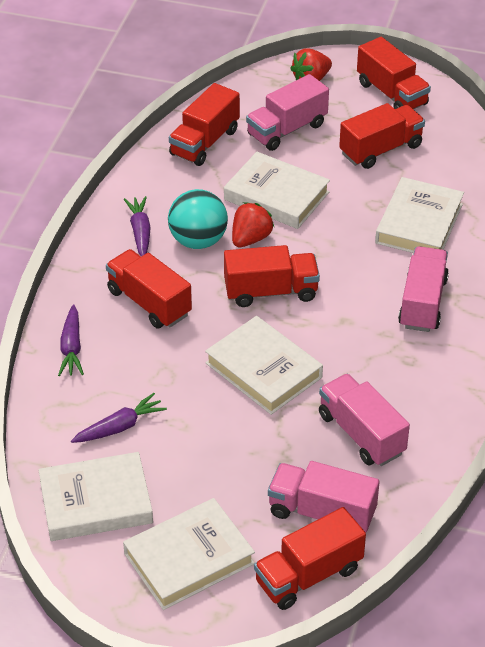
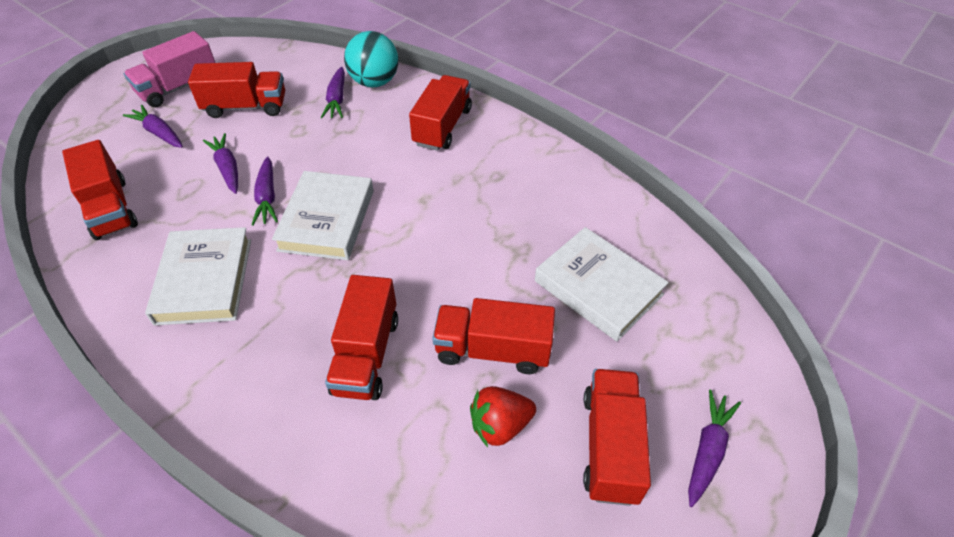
pink truck: 4 -> 1
purple carrot: 3 -> 5
red strawberry: 2 -> 1
white book: 5 -> 3

